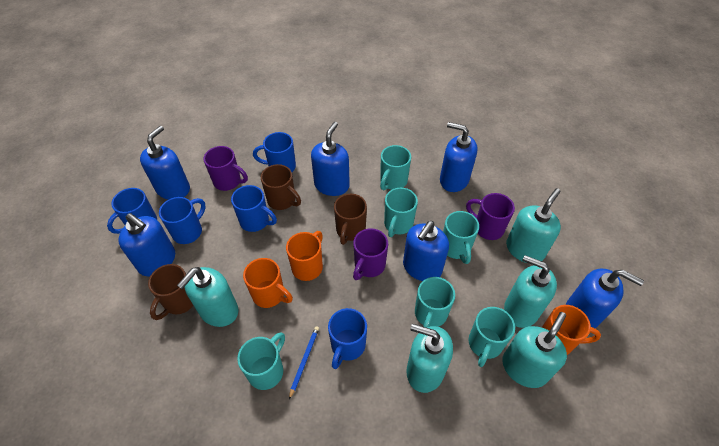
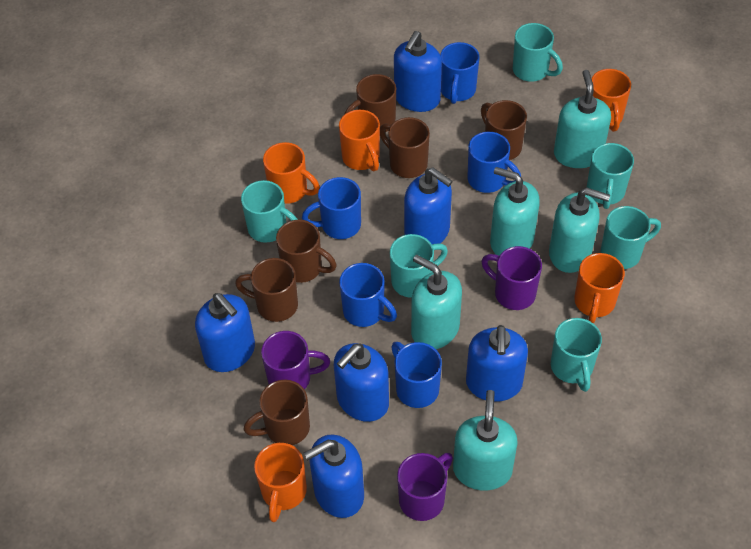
blue pencil: 1 -> 0
brown mug: 3 -> 6
orange mug: 3 -> 5

